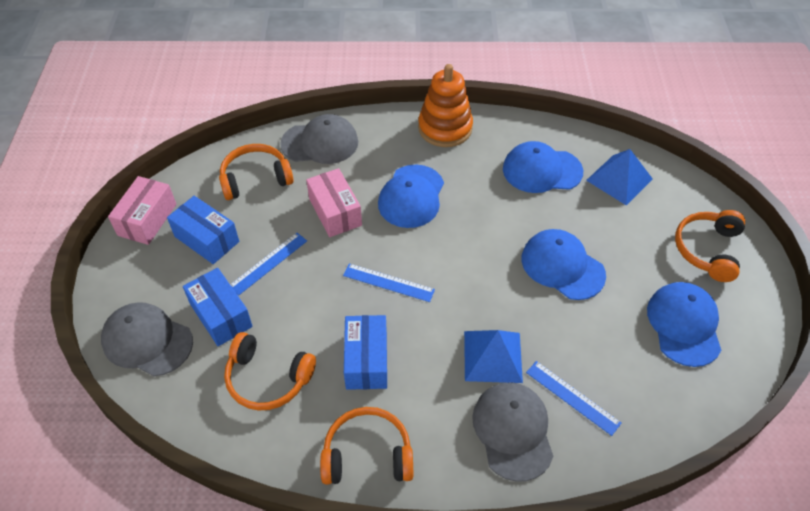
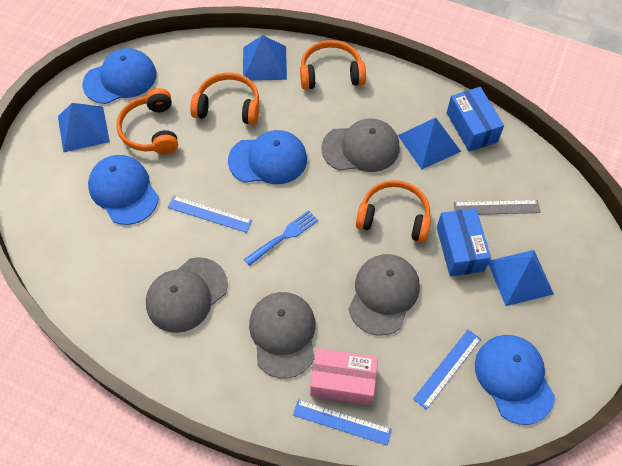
blue box: 3 -> 2
blue fork: 0 -> 1
blue pyramid: 2 -> 4
grey cap: 3 -> 4
grey ruler: 0 -> 1
orange stacking toy: 1 -> 0
pink box: 2 -> 1

